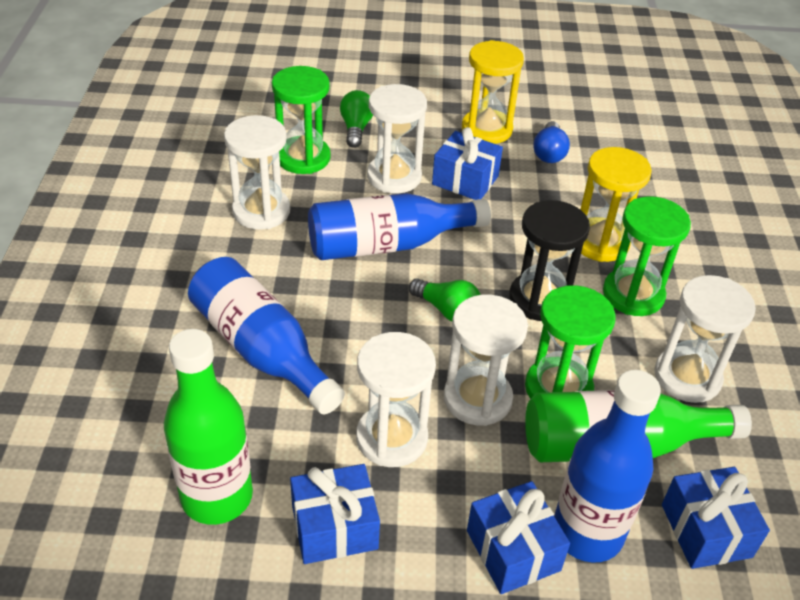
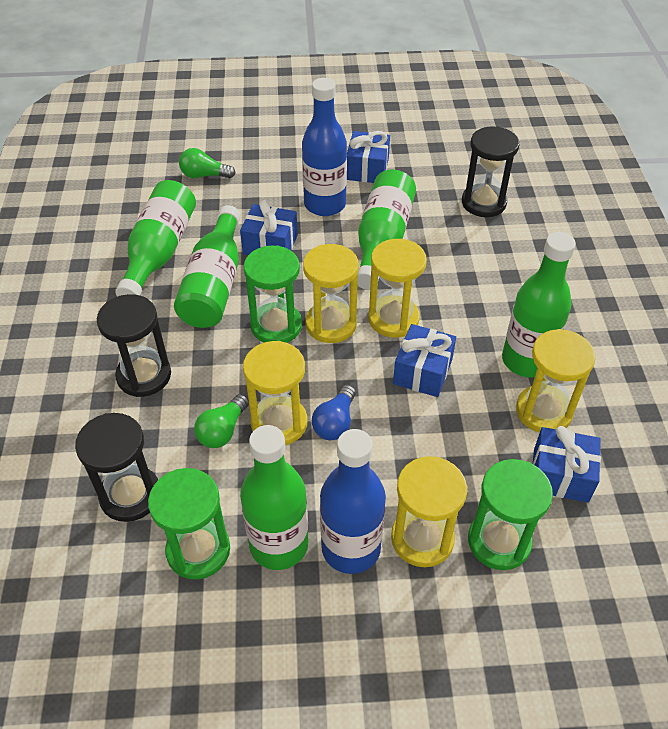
black hourglass: 1 -> 3
blue bottle: 3 -> 2
green bottle: 2 -> 5
white hourglass: 5 -> 0
yellow hourglass: 2 -> 5

